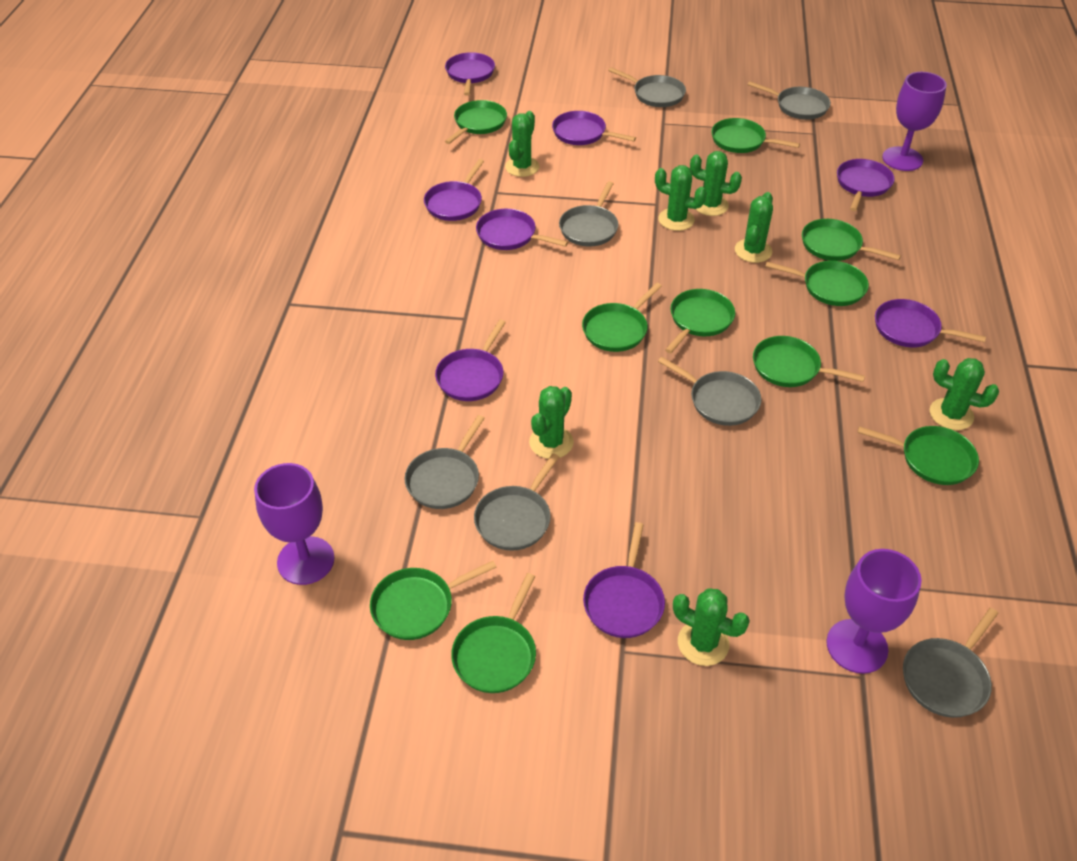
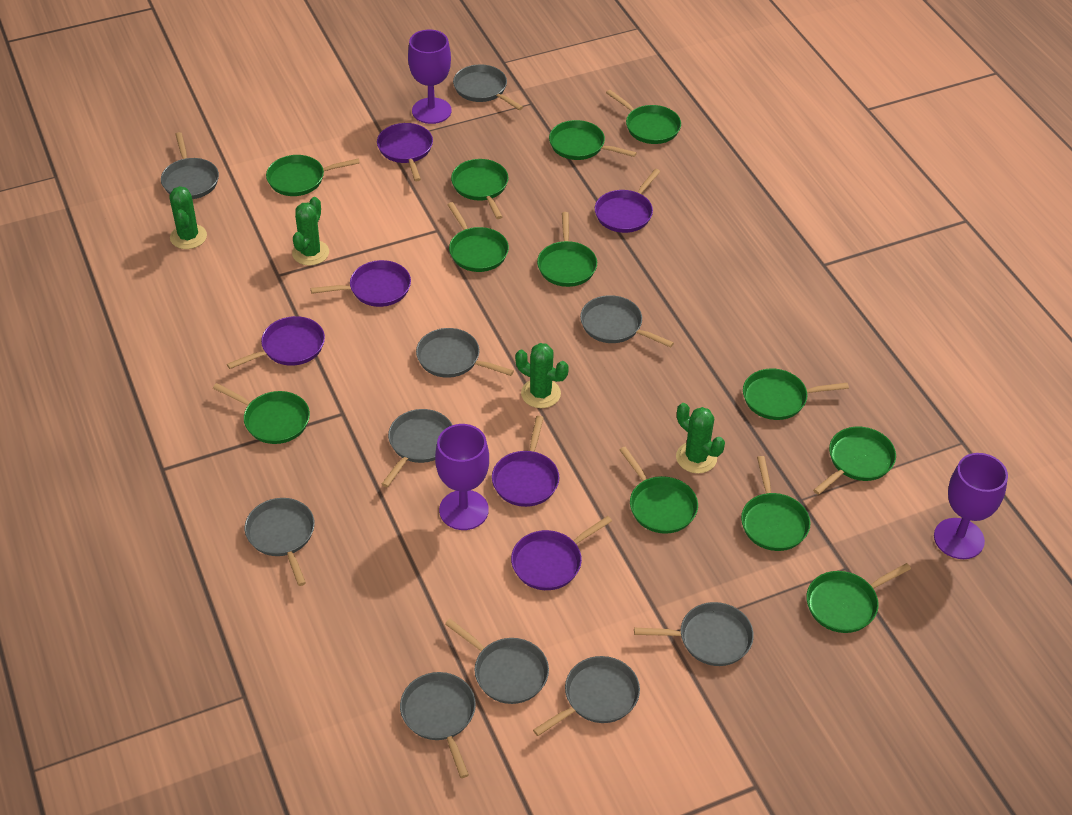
green cactus: 7 -> 4
green pan: 10 -> 12
grey pan: 7 -> 10
purple pan: 8 -> 6

